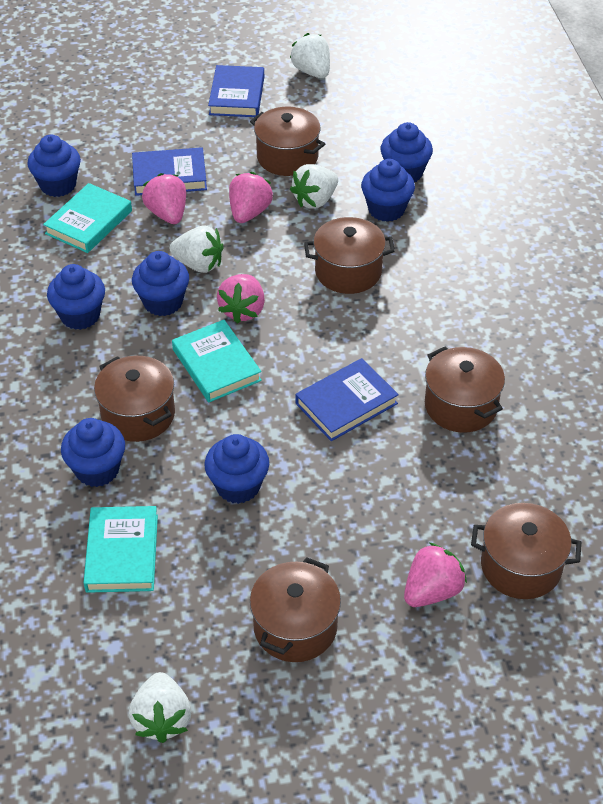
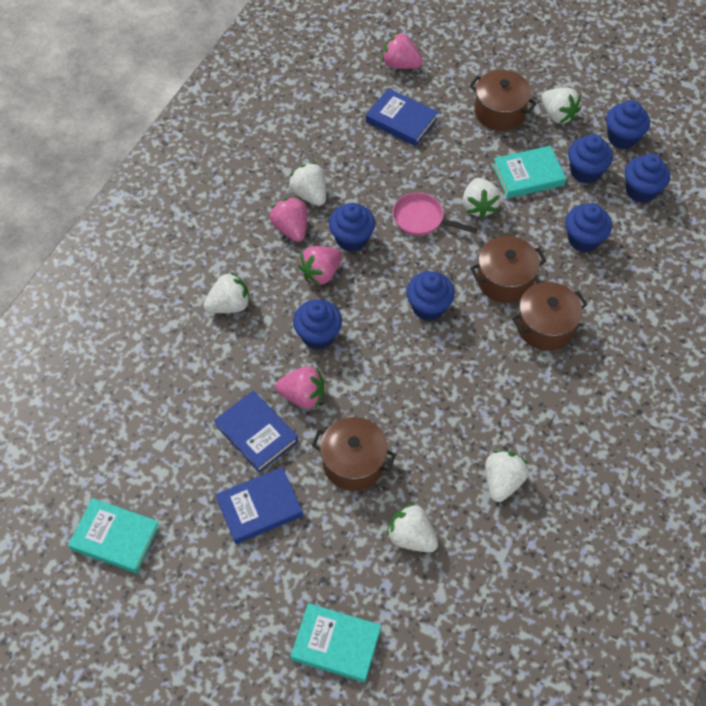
brown pot: 6 -> 4
pink pan: 0 -> 1
white strawberry: 4 -> 6

